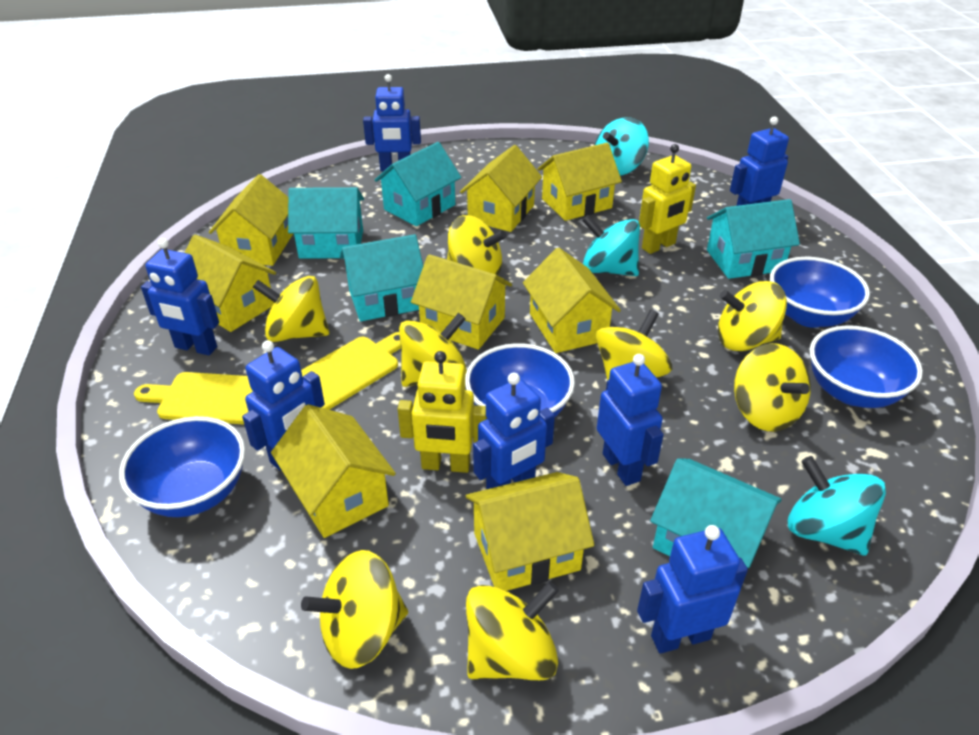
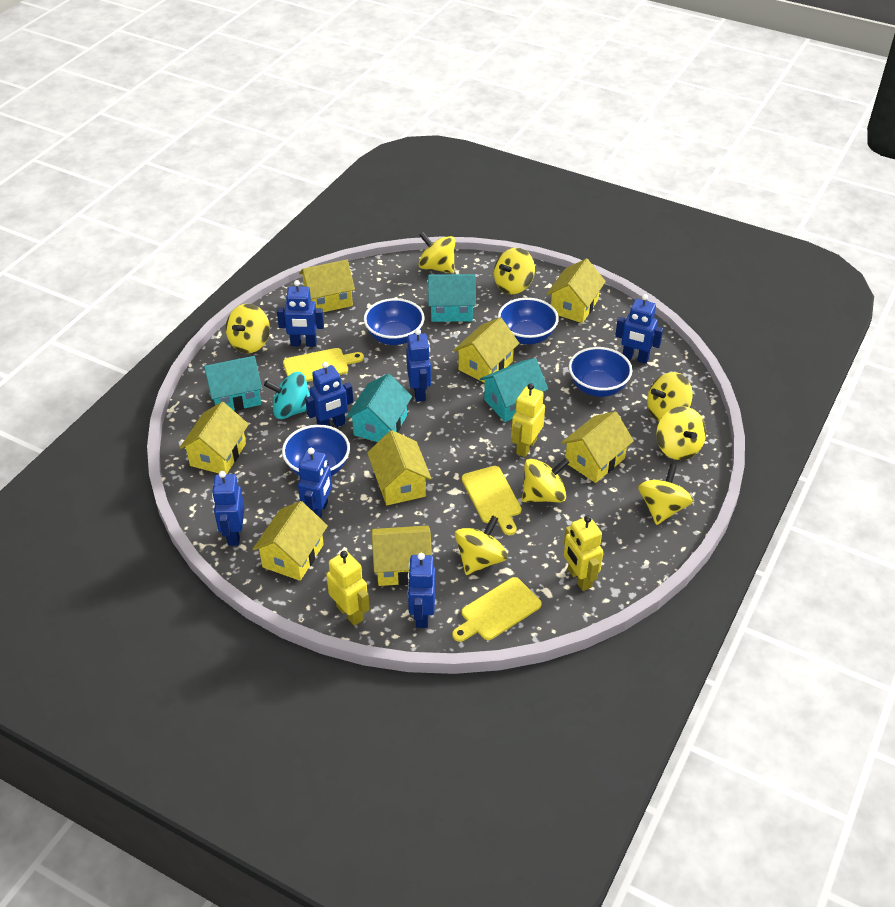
turquoise house: 5 -> 4
turquoise spinning top: 3 -> 1
yellow cutting board: 2 -> 3
yellow robot: 2 -> 3

